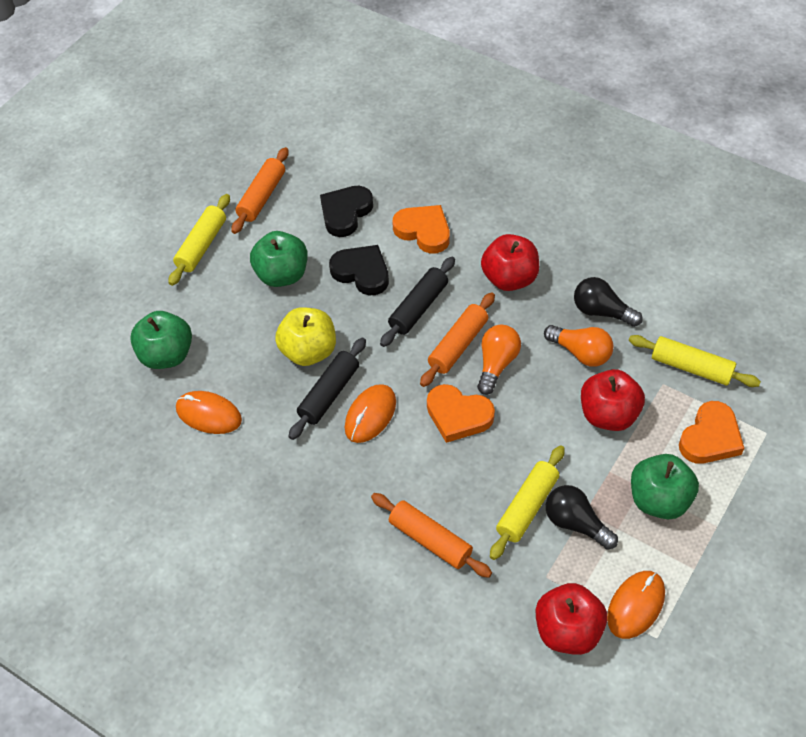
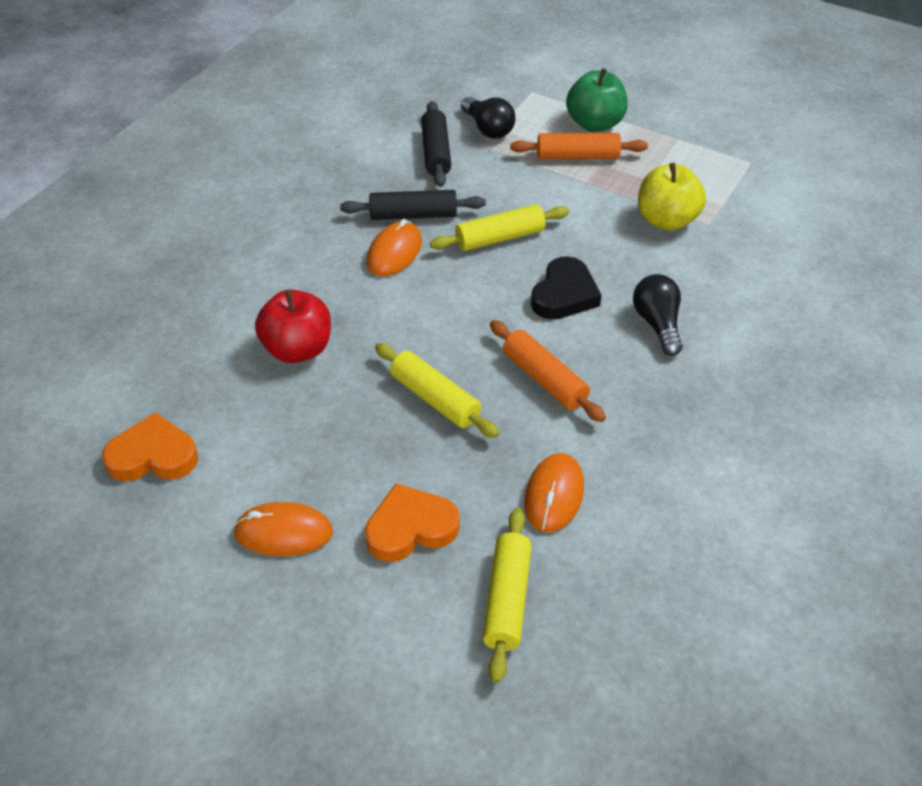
black heart: 2 -> 1
green apple: 3 -> 1
orange heart: 3 -> 2
orange light bulb: 2 -> 0
orange rolling pin: 3 -> 2
red apple: 3 -> 1

